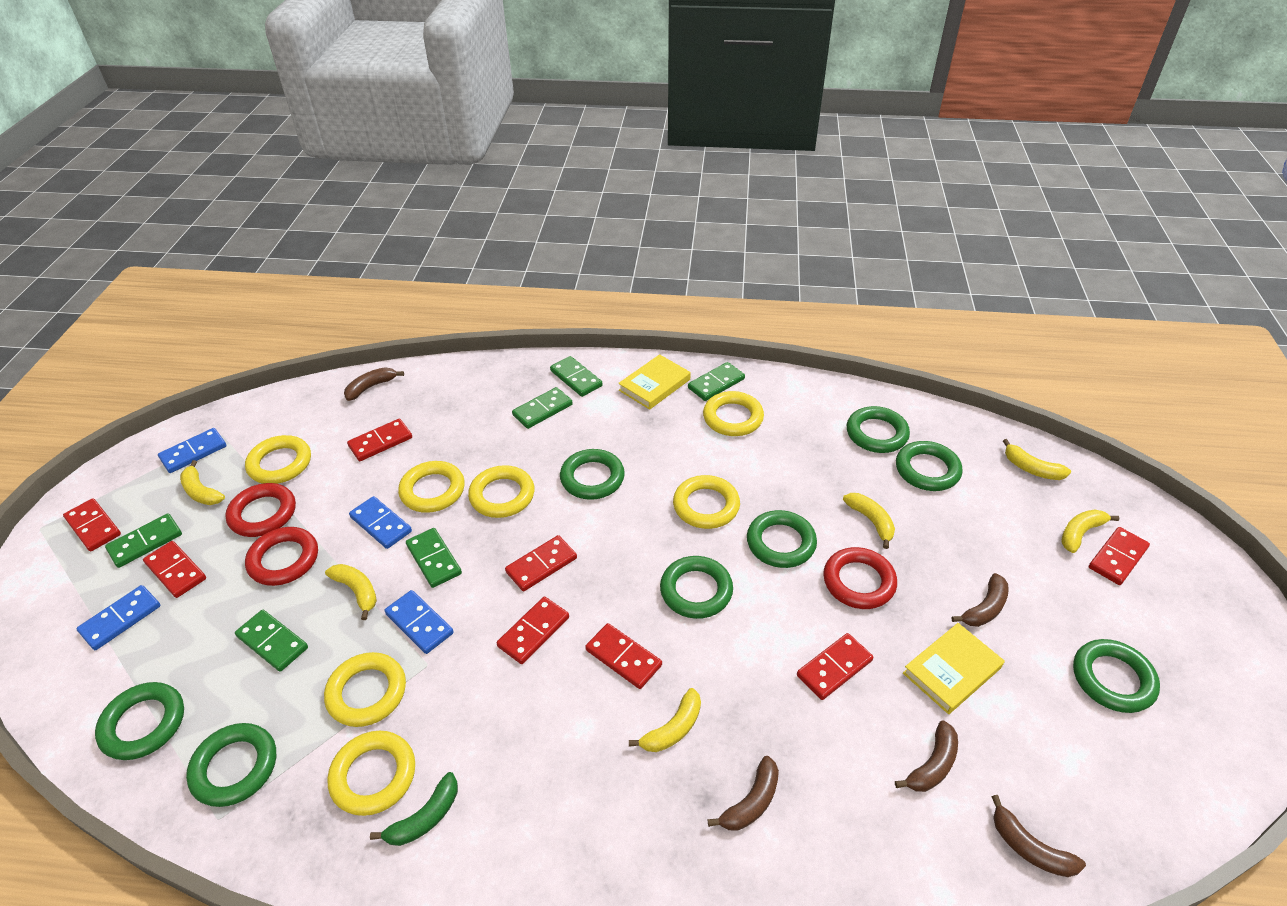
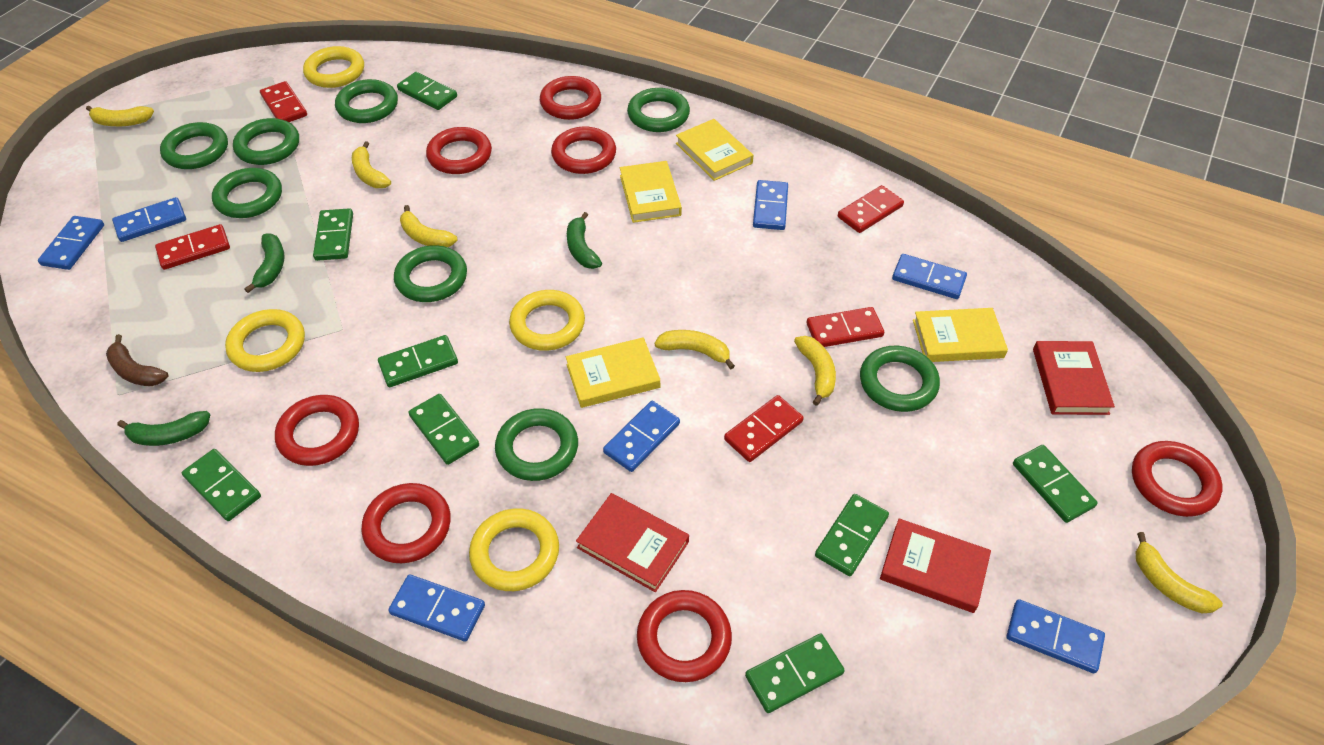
blue domino: 4 -> 7
brown banana: 5 -> 1
green banana: 1 -> 3
green domino: 6 -> 8
red book: 0 -> 3
red domino: 8 -> 5
red ring: 3 -> 7
yellow book: 2 -> 4
yellow ring: 7 -> 4

